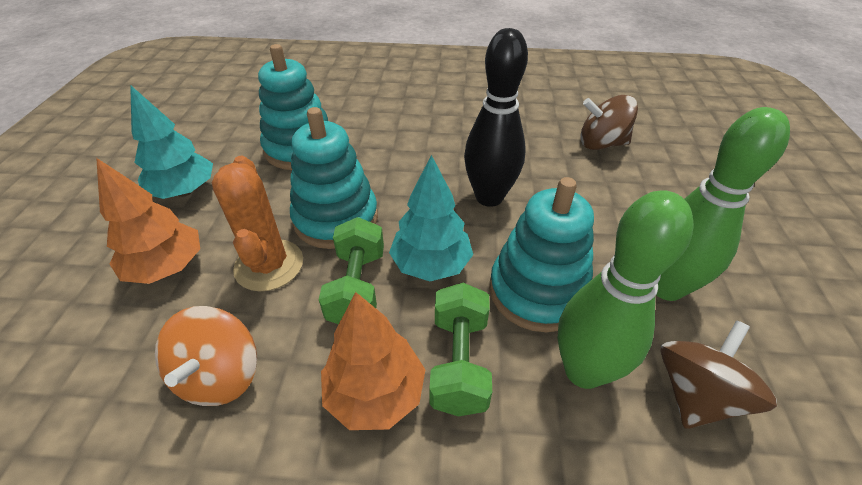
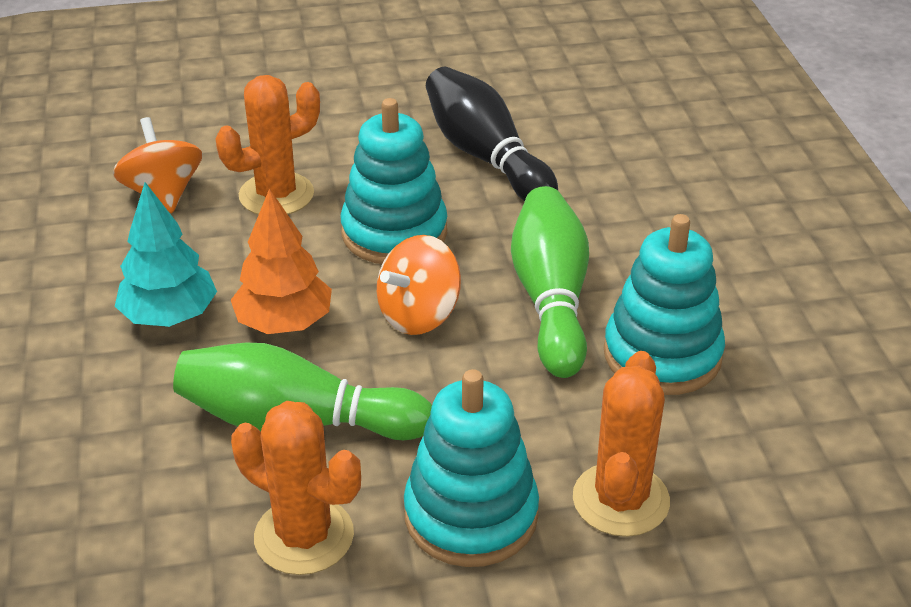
brown spinning top: 2 -> 0
green dumbbell: 2 -> 0
orange cactus: 1 -> 3
orange spinning top: 1 -> 2
orange tree: 2 -> 1
turquoise tree: 2 -> 1

